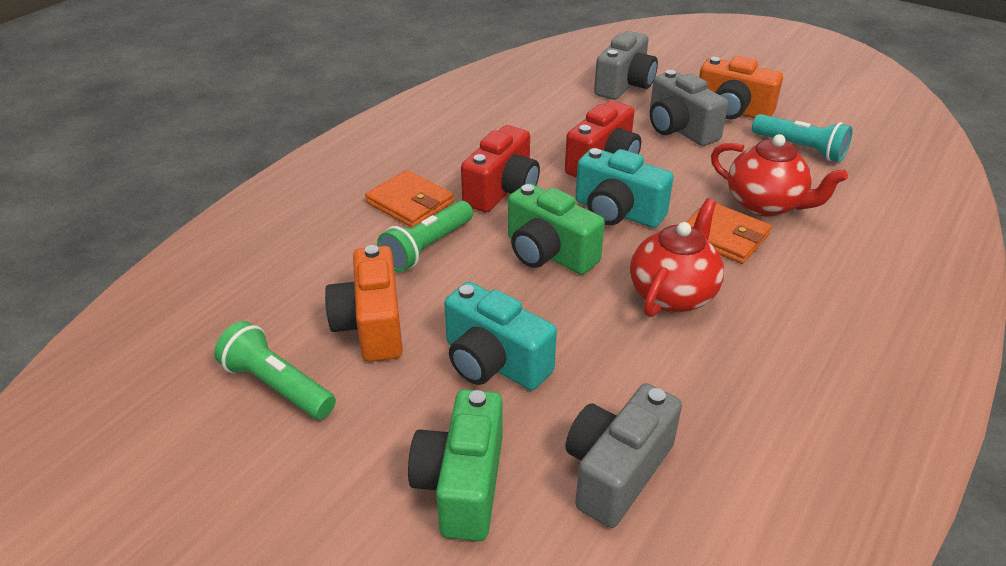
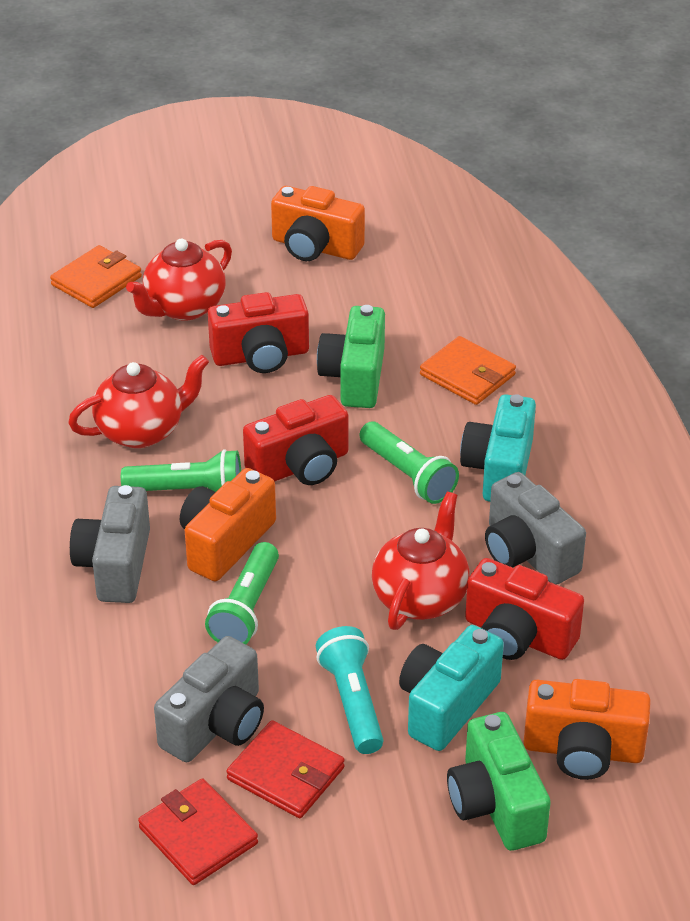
green flashlight: 2 -> 3
orange camera: 2 -> 3
red camera: 2 -> 3
red teapot: 2 -> 3
red wallet: 0 -> 2

